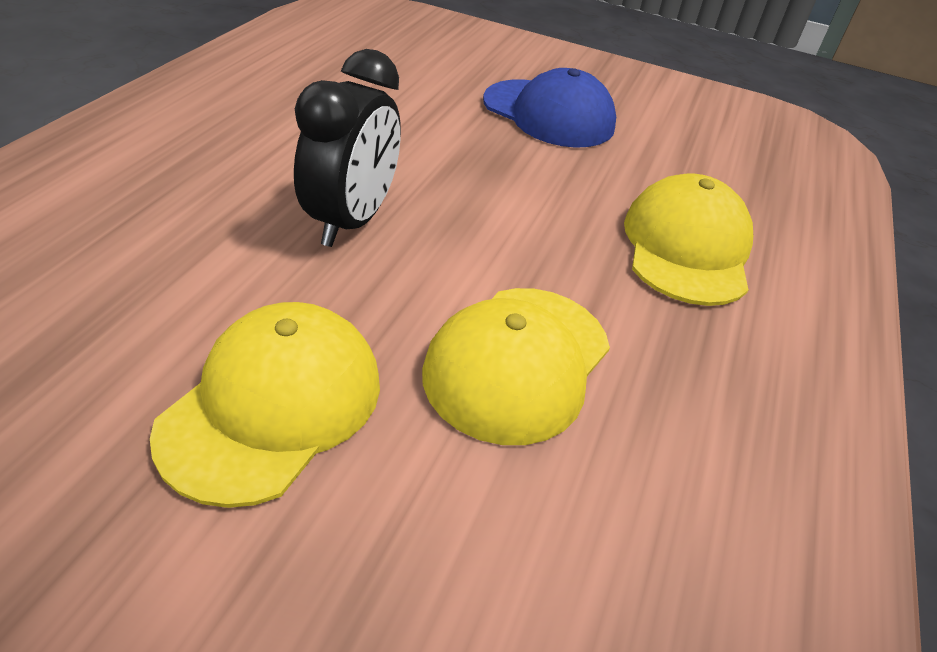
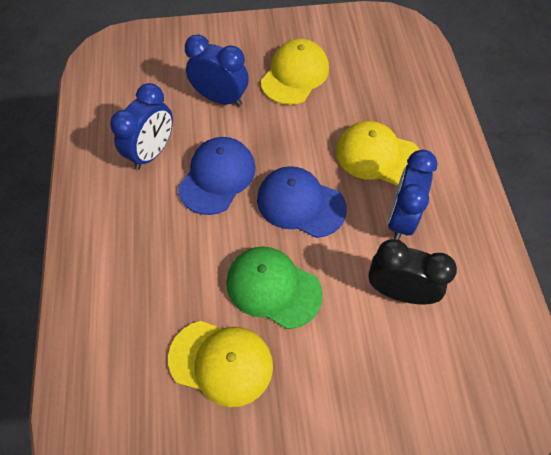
blue cap: 1 -> 2
blue clock: 0 -> 3
green cap: 0 -> 1

